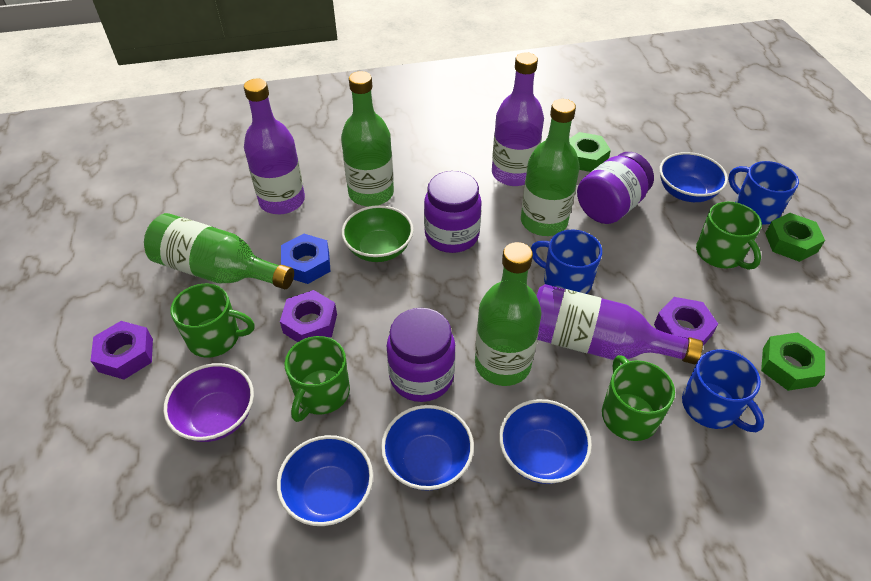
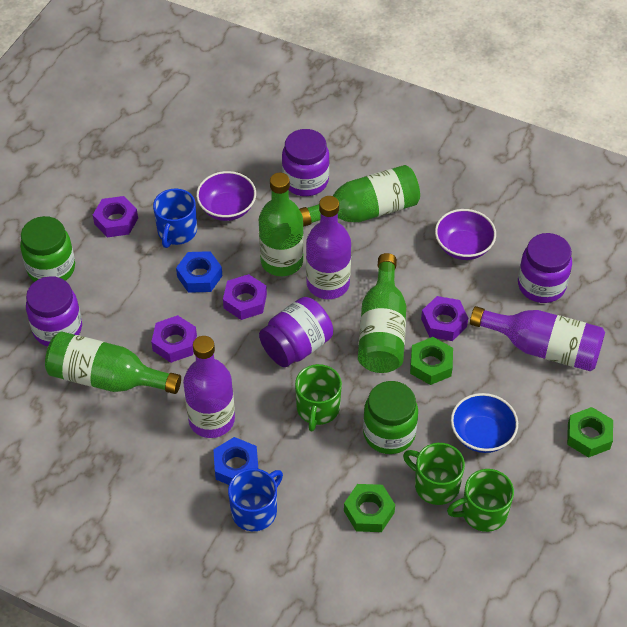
blue bowl: 4 -> 1
blue mug: 3 -> 2
blue nut: 1 -> 2
green bowl: 1 -> 0
green jar: 0 -> 2
green mug: 4 -> 3
purple bowl: 1 -> 2
purple jar: 3 -> 4
purple nut: 3 -> 4

